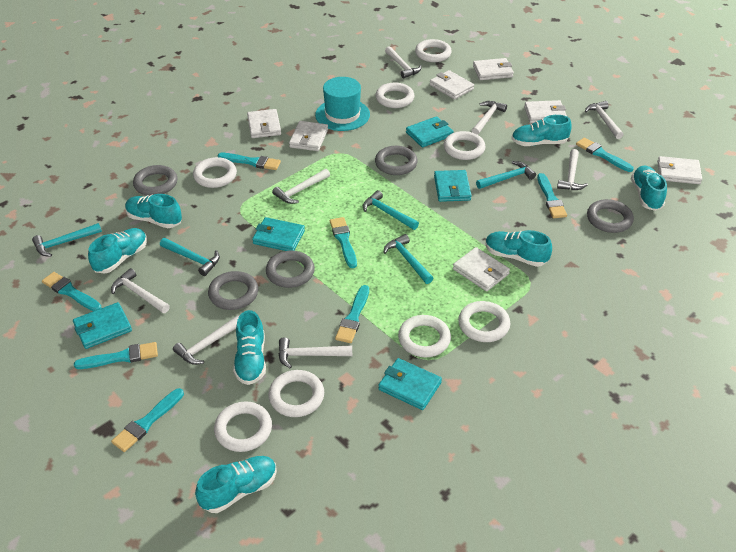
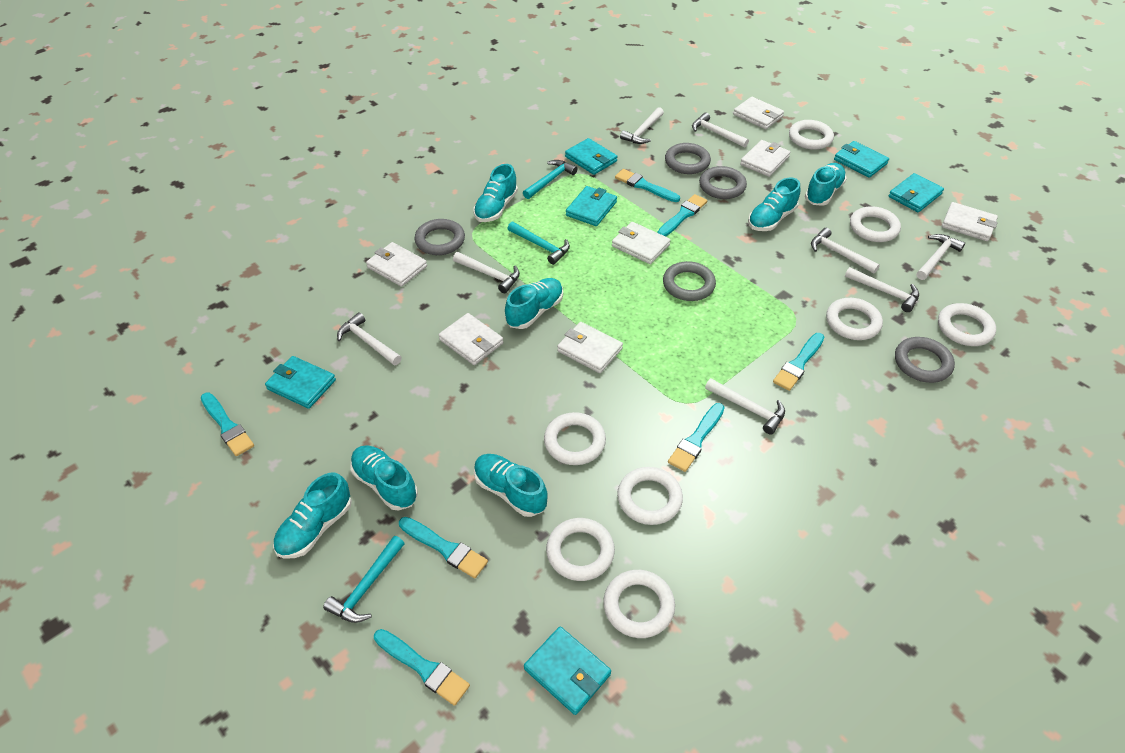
turquoise brush: 8 -> 7
turquoise hammer: 5 -> 3
turquoise hat: 1 -> 0
turquoise wallet: 5 -> 6

